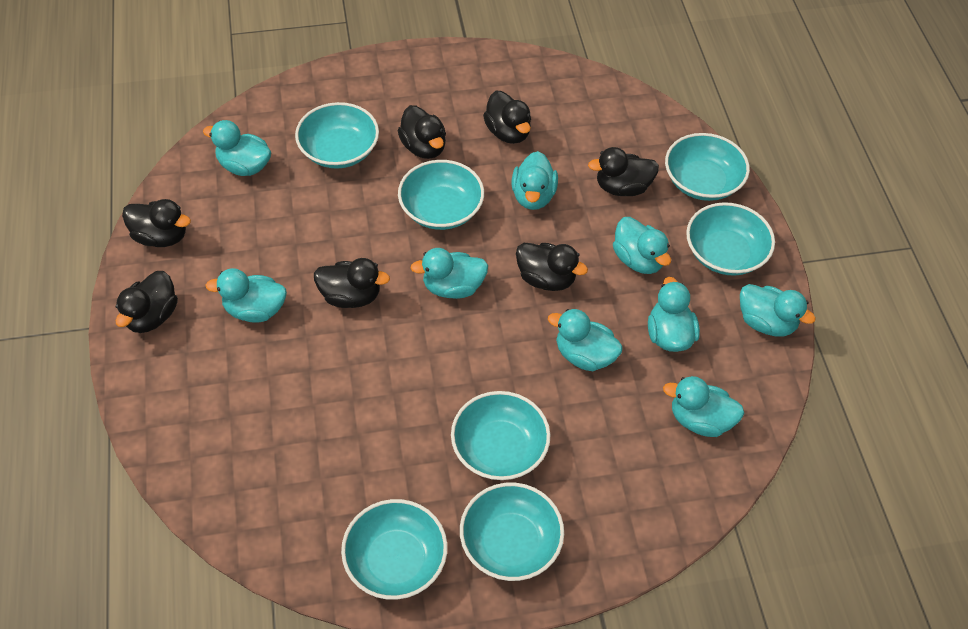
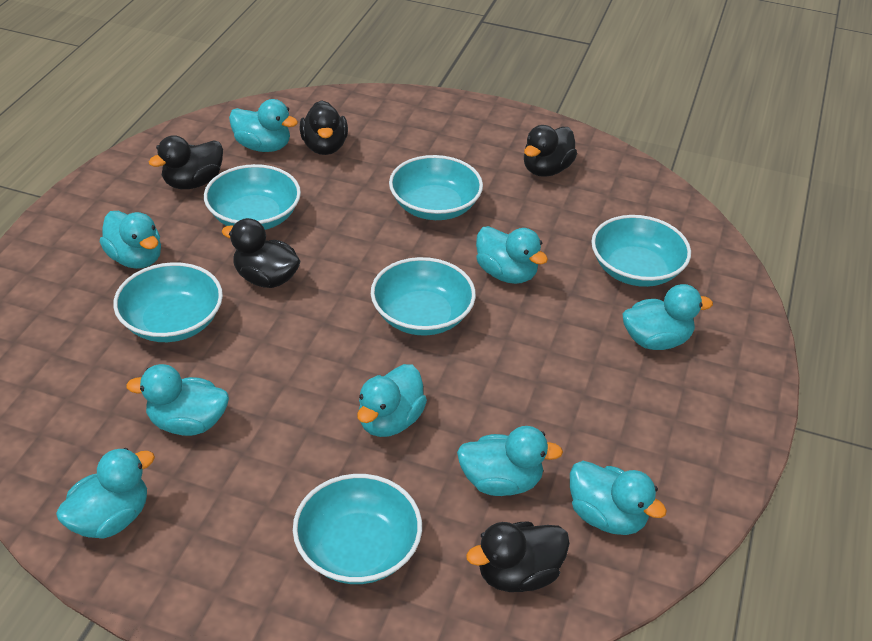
black duck: 7 -> 5
turquoise bowl: 7 -> 6

